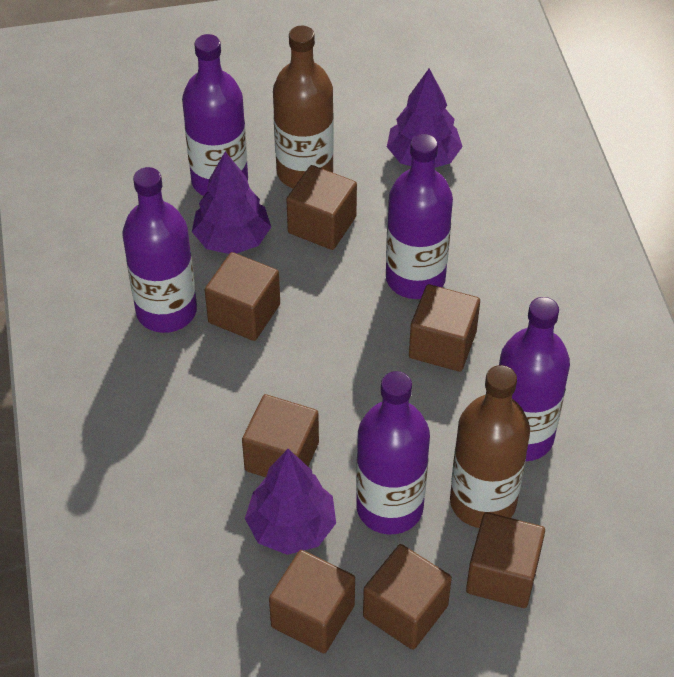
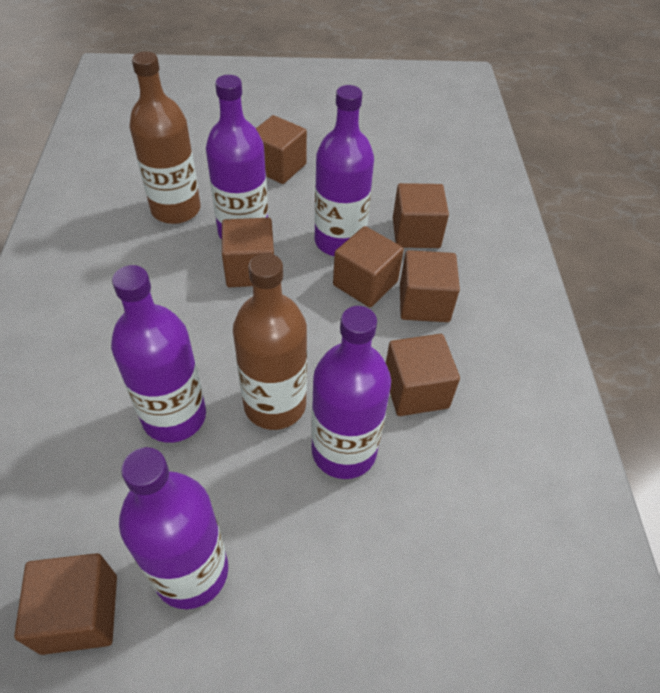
purple tree: 3 -> 0

